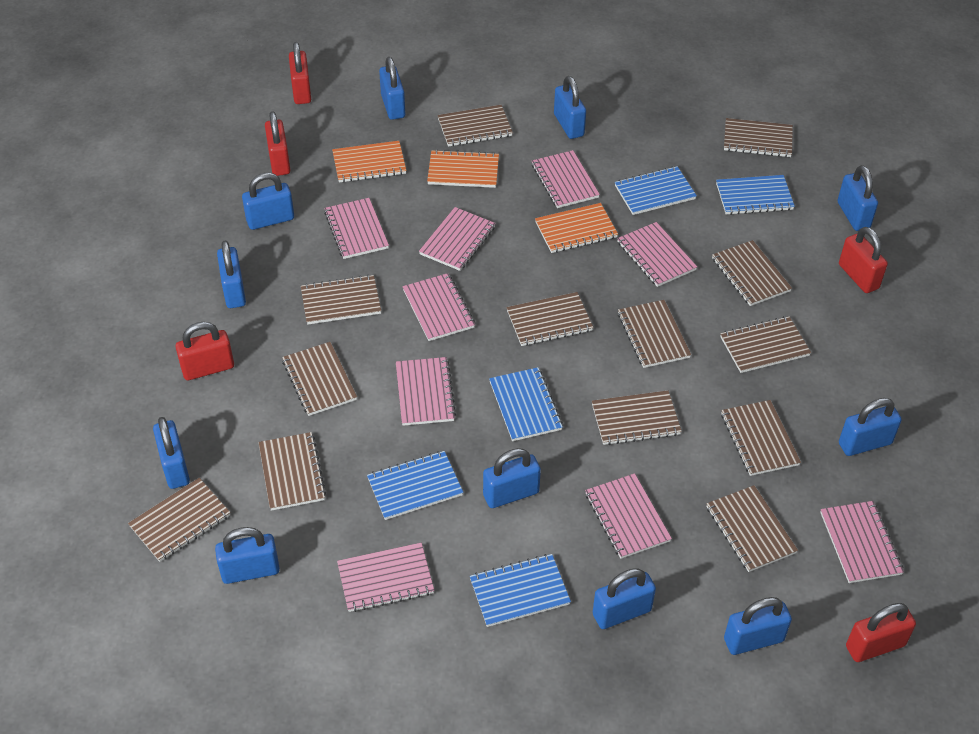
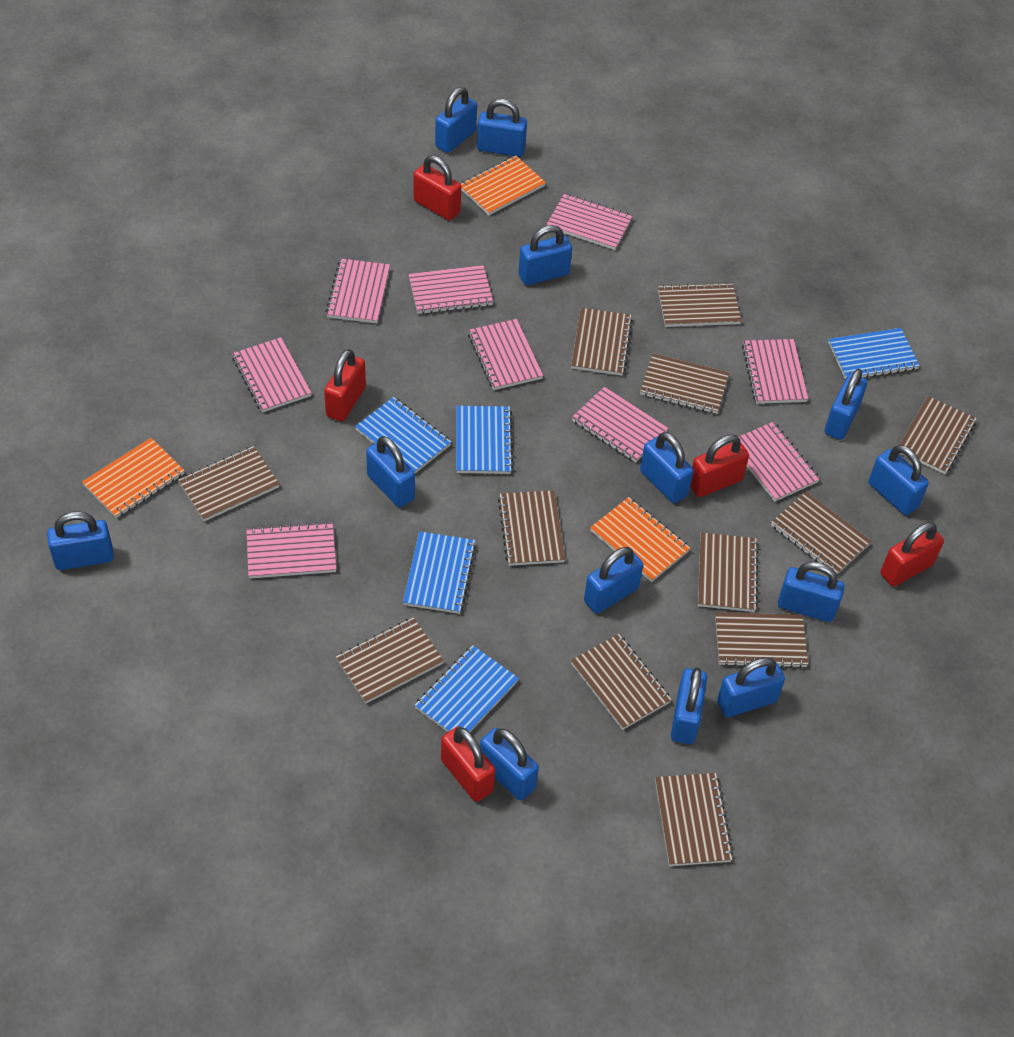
blue padlock: 11 -> 13
brown notebook: 13 -> 12

